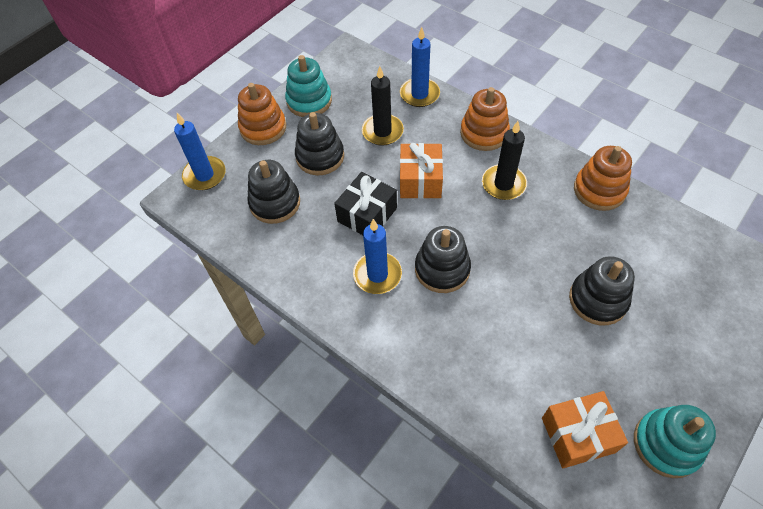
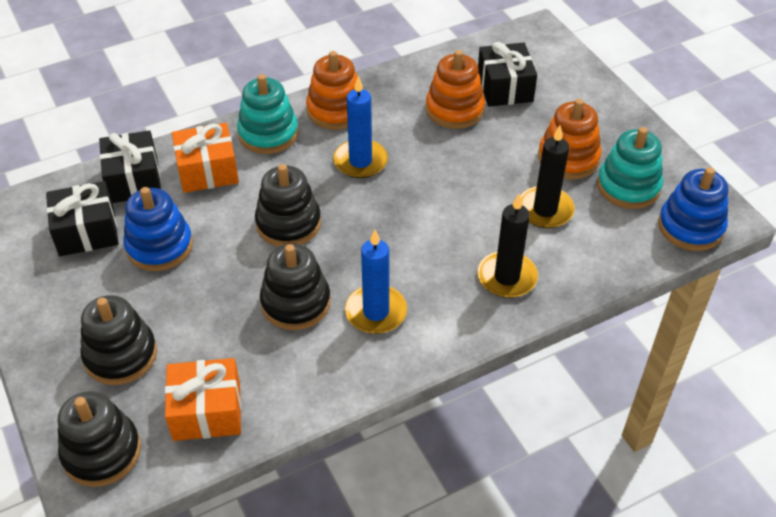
black gift: 1 -> 3
blue candle: 3 -> 2
blue stacking toy: 0 -> 2

